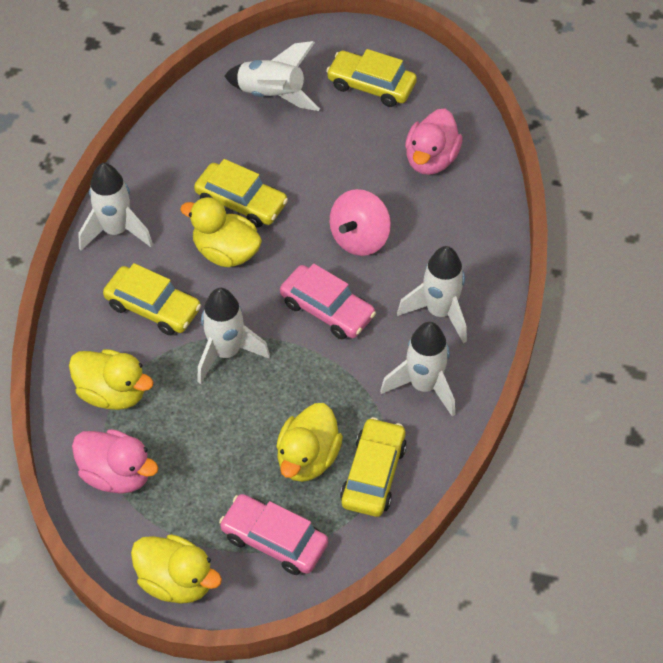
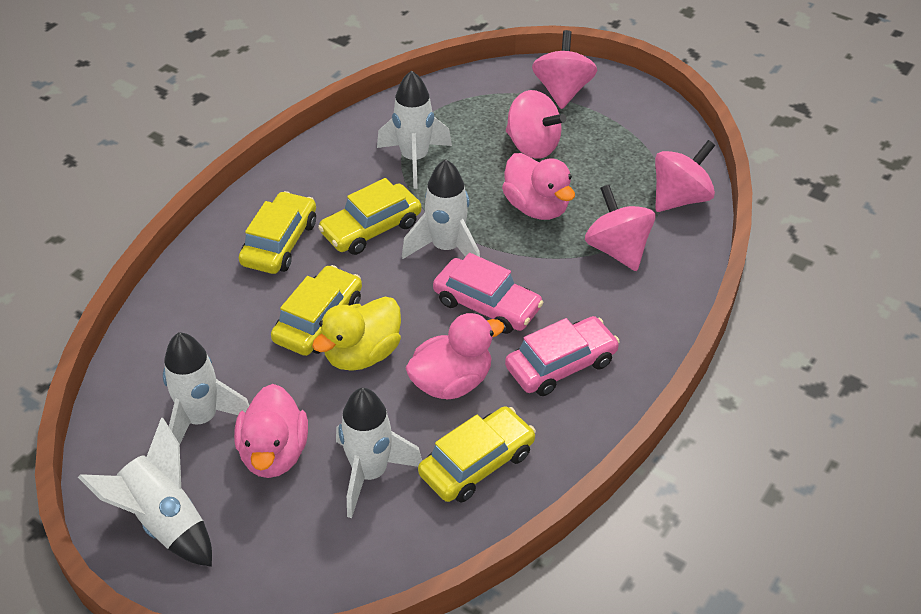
pink duck: 2 -> 3
pink spinning top: 1 -> 4
yellow duck: 4 -> 1

